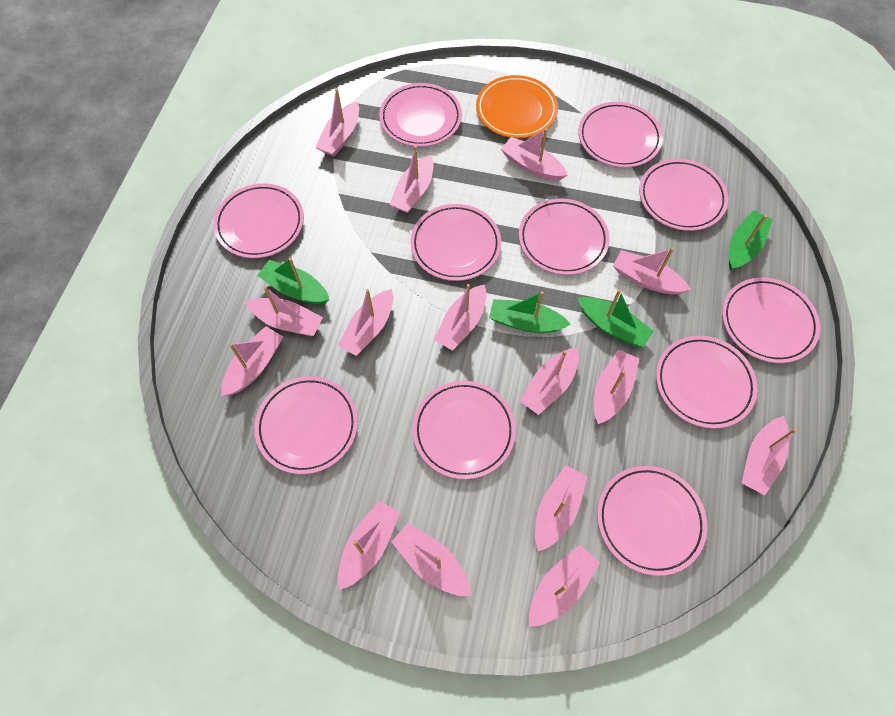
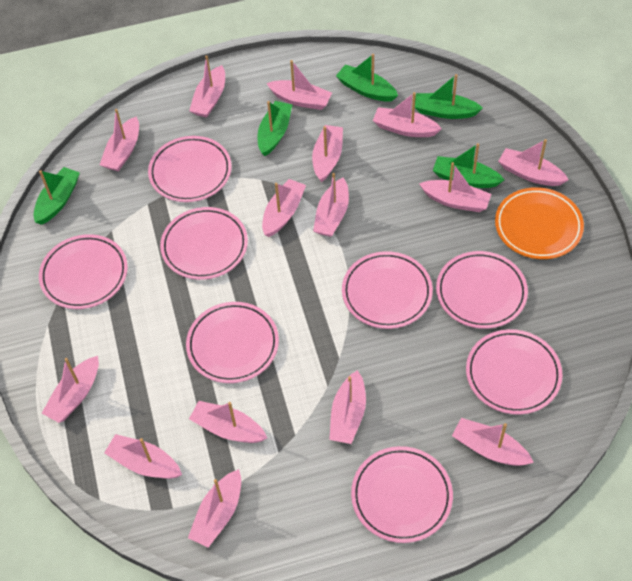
green boat: 4 -> 5
pink plate: 11 -> 8

